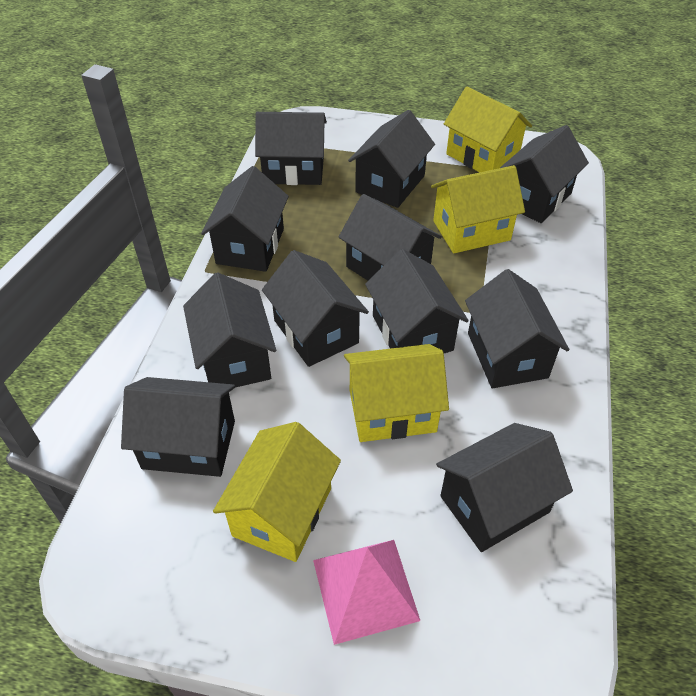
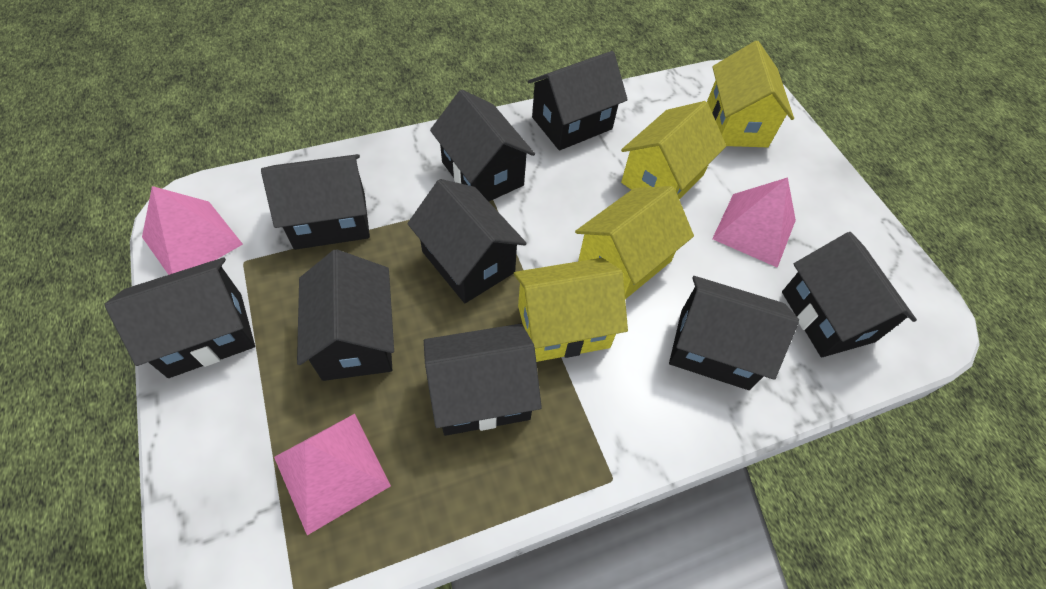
black house: 11 -> 9
pink pyramid: 1 -> 3

